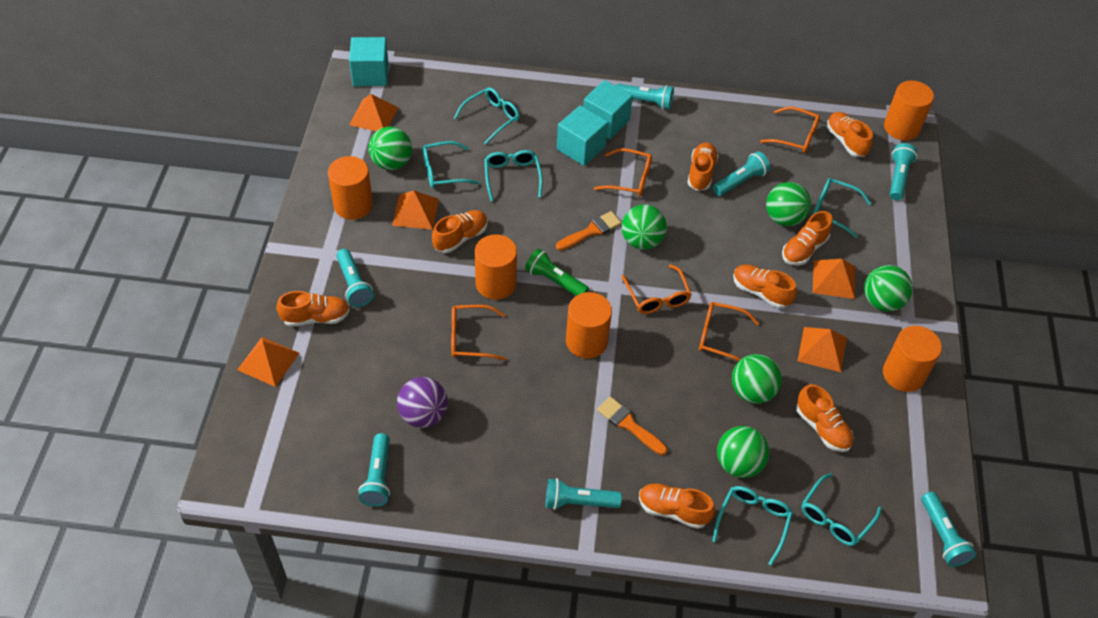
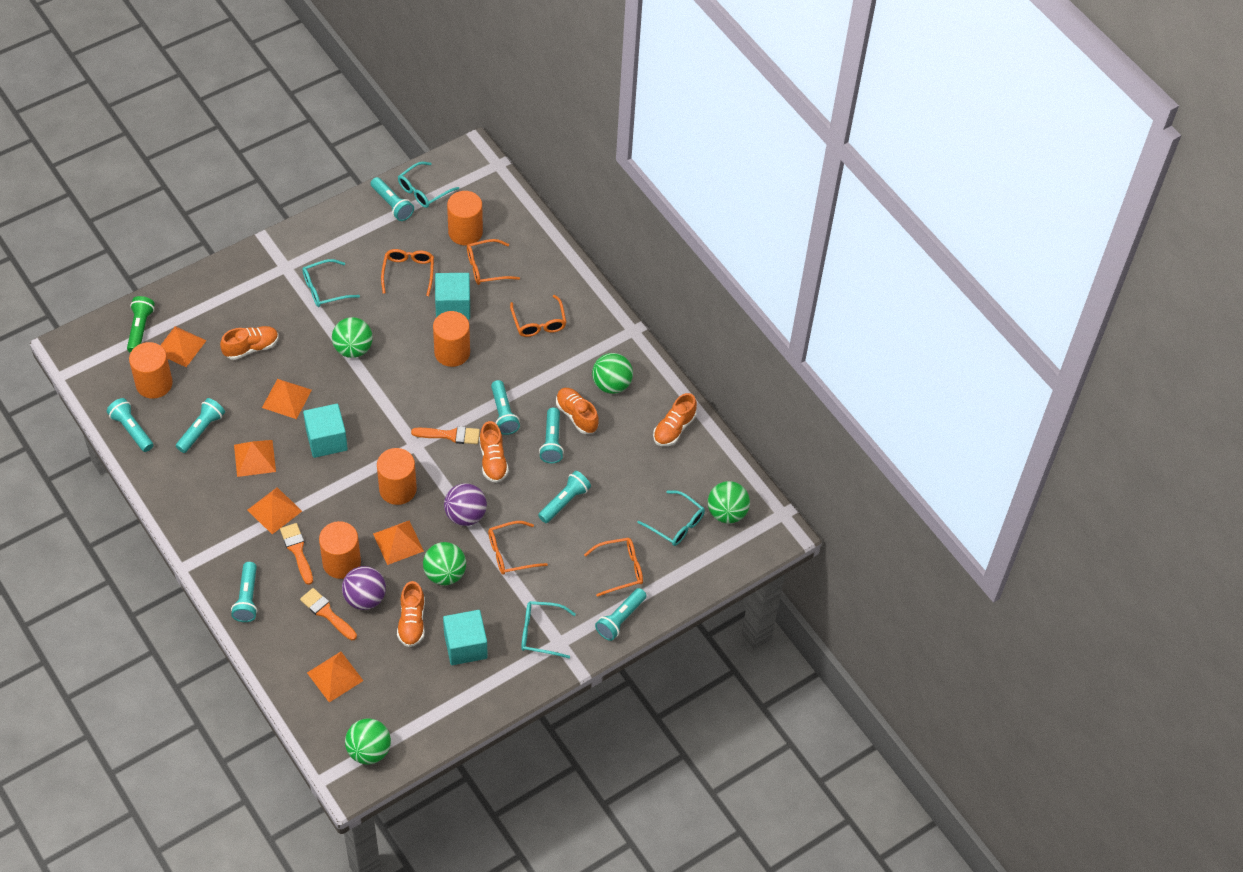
green ball: 6 -> 5
orange brush: 2 -> 3
orange pyramid: 5 -> 6
orange shoe: 8 -> 5
purple ball: 1 -> 2
turquoise flashlight: 7 -> 8
turquoise glasses: 6 -> 4

